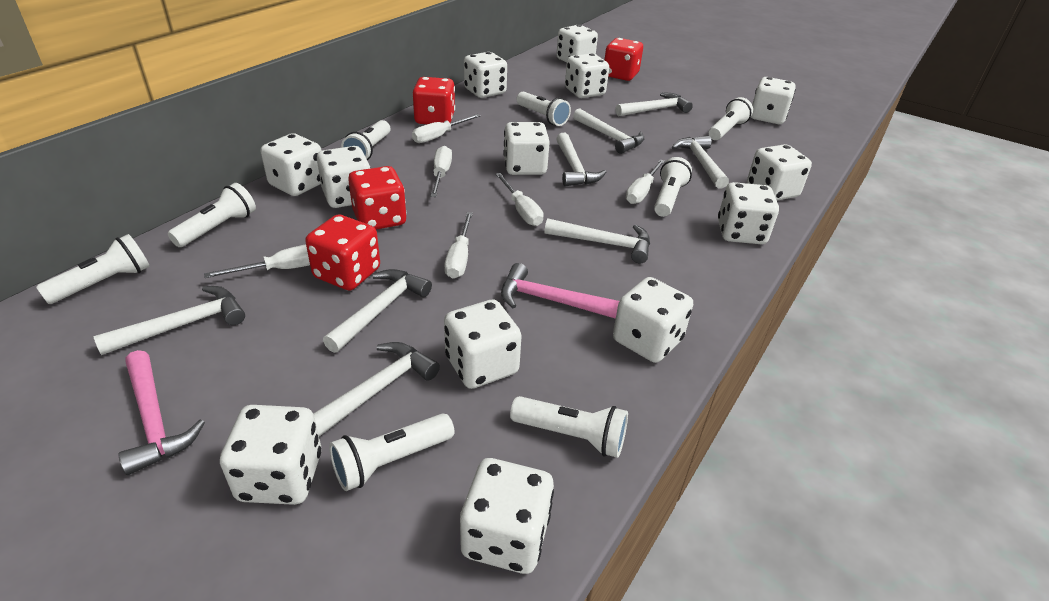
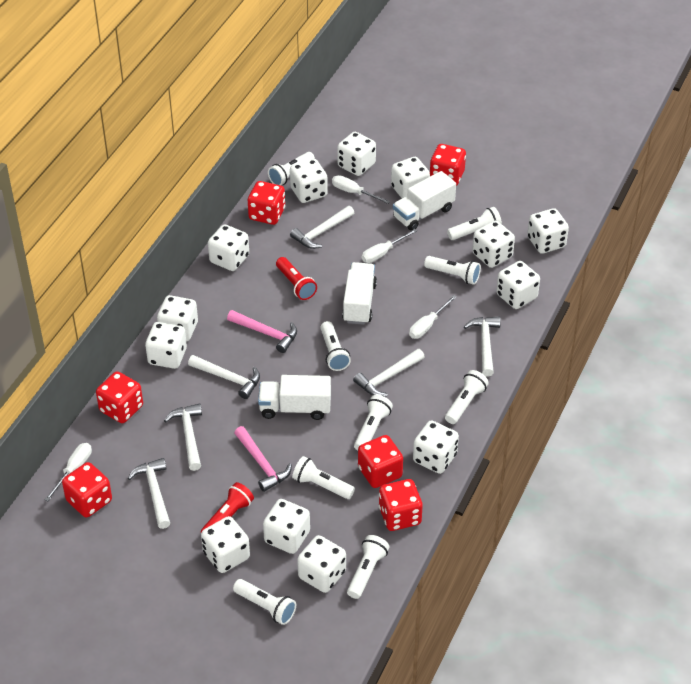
red dice: 4 -> 6
red flashlight: 0 -> 2
white flashlight: 8 -> 9
white hammer: 8 -> 6
white screwdriver: 6 -> 4
white truck: 0 -> 3

